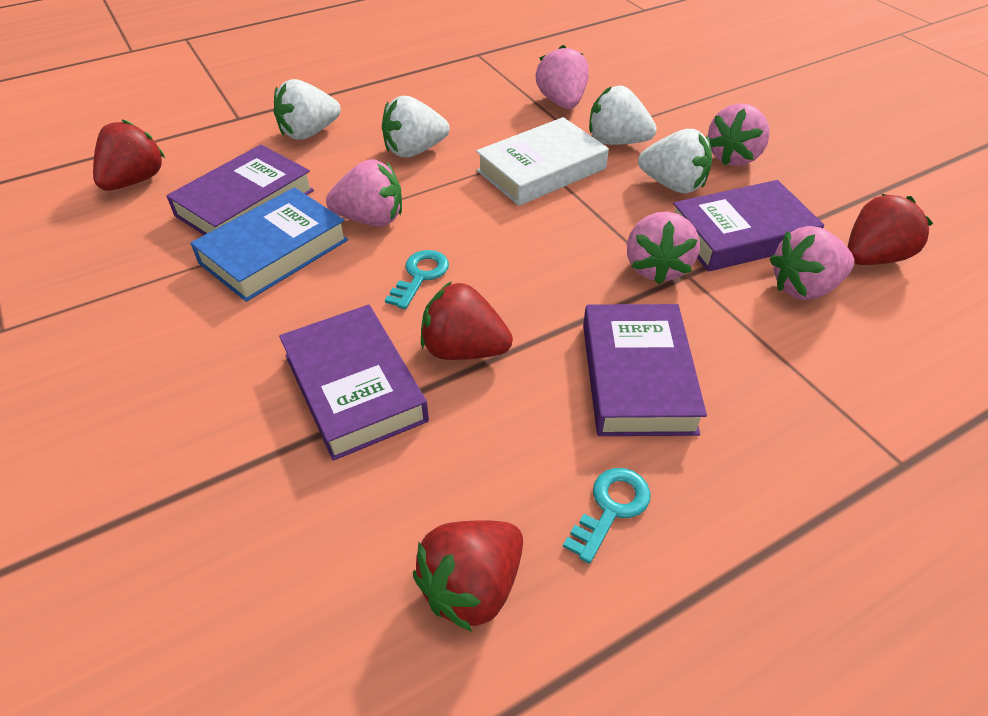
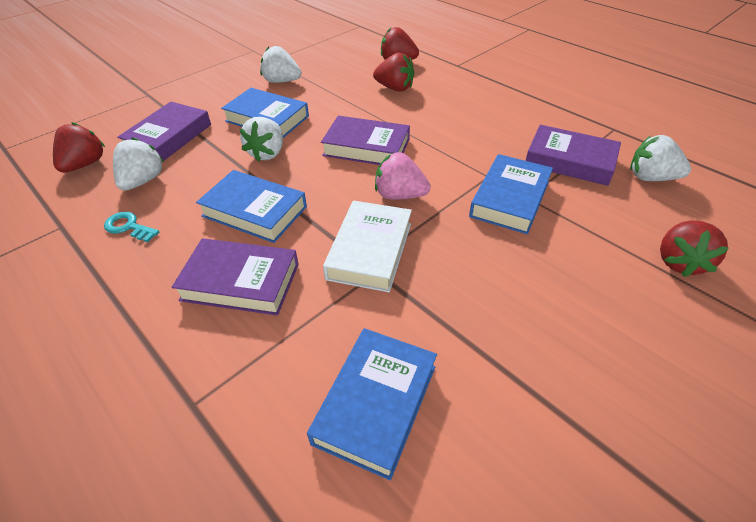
blue book: 1 -> 4
pink strawberry: 5 -> 1
turquoise key: 2 -> 1

